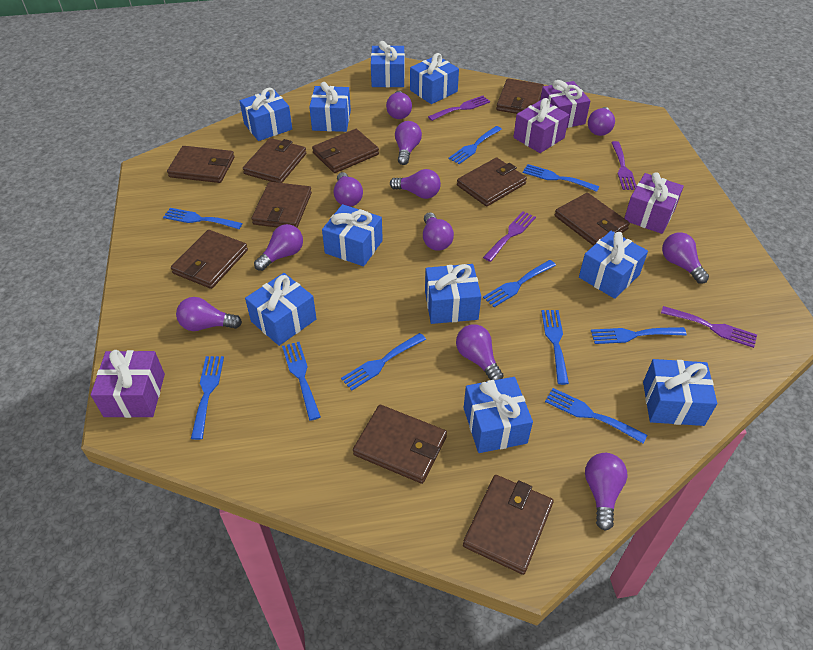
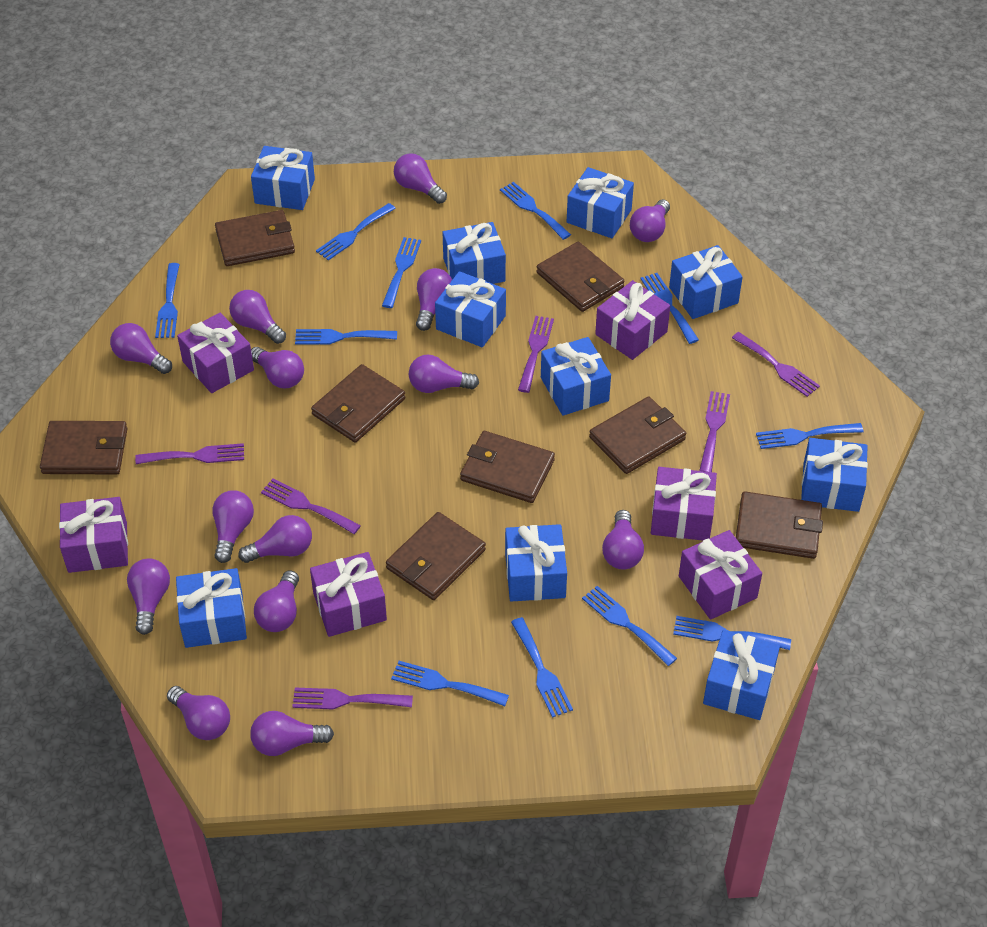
blue fork: 10 -> 11
brown wallet: 10 -> 8
purple fork: 4 -> 6
purple gift: 4 -> 6
purple light bulb: 11 -> 14

